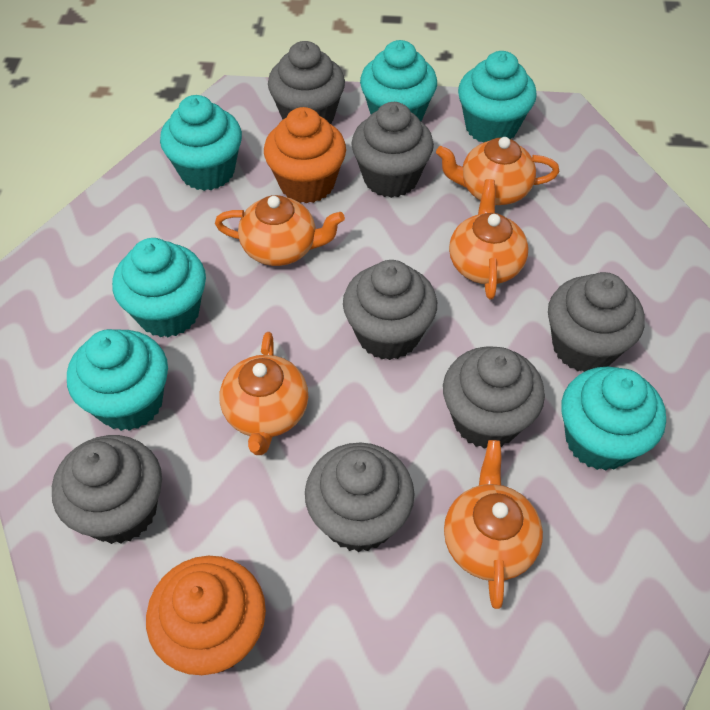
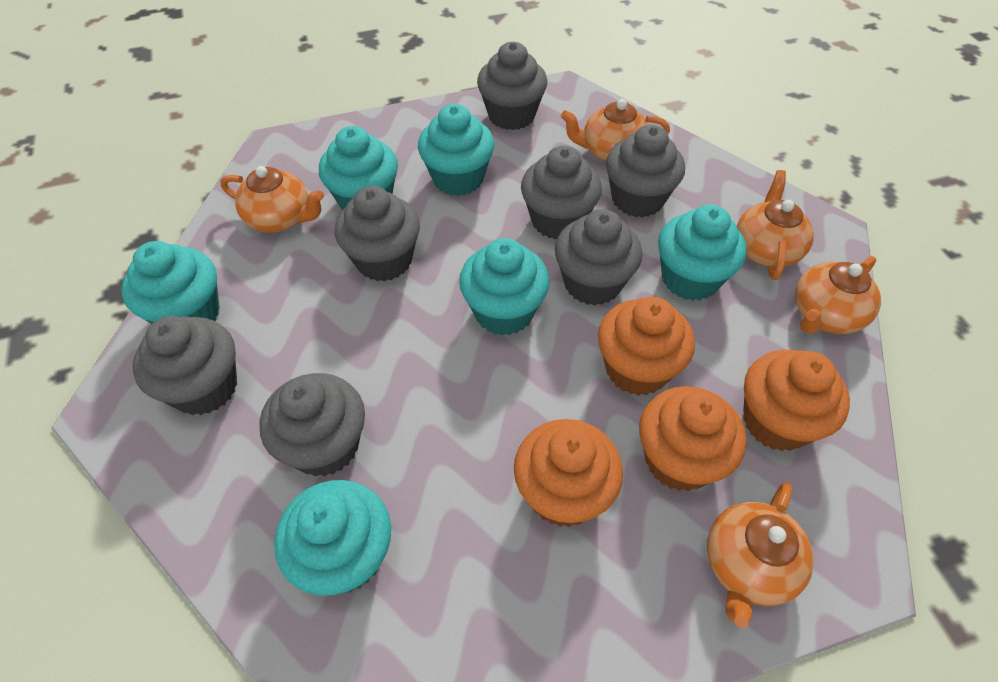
orange cupcake: 2 -> 4

